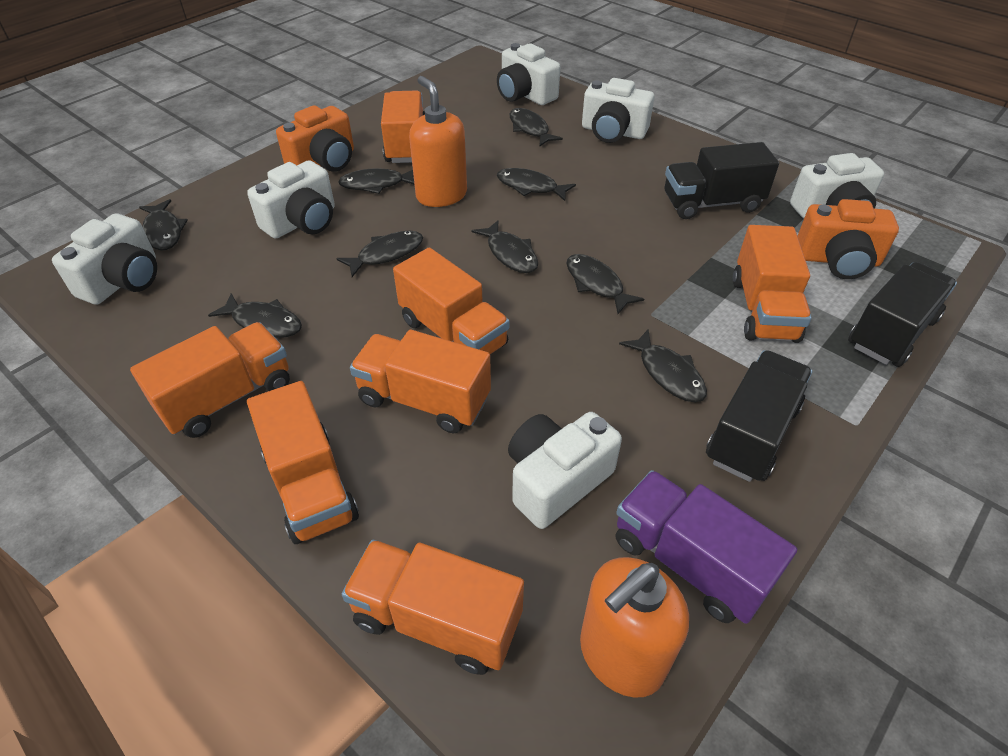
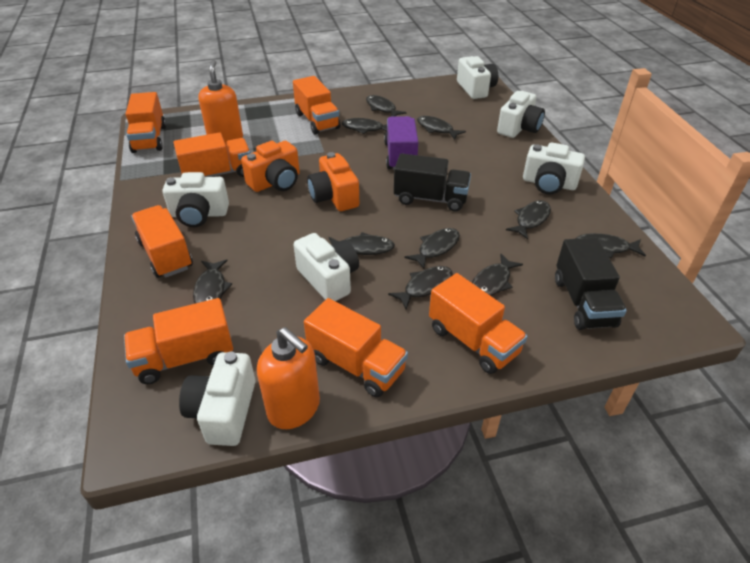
black fish: 9 -> 10
black truck: 3 -> 2

